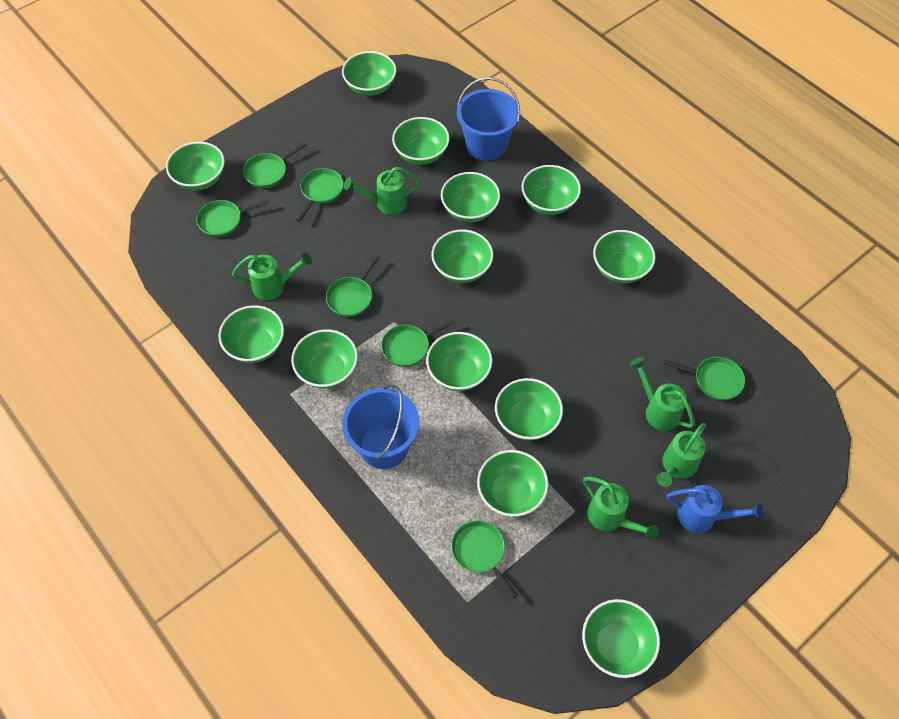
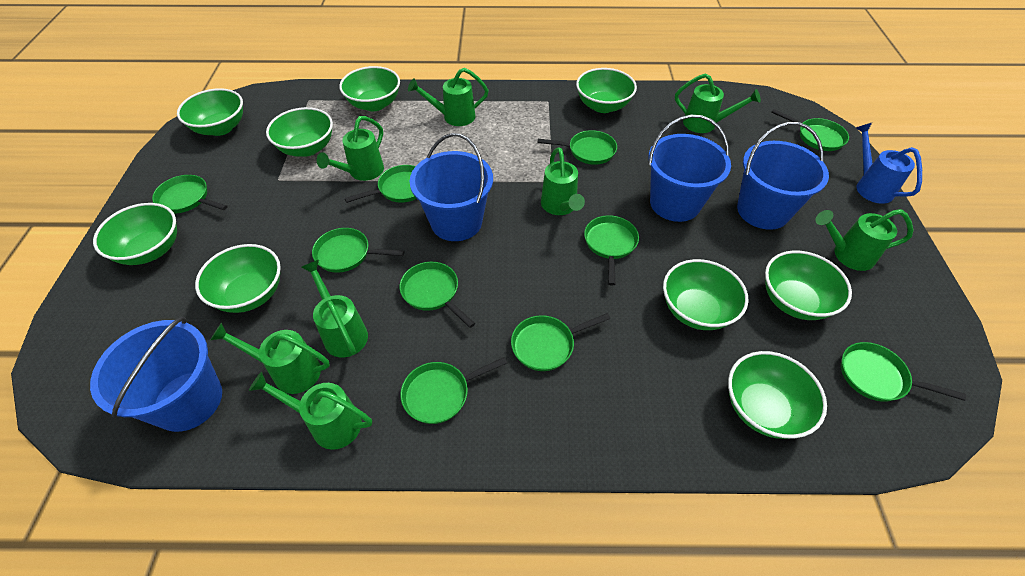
blue bucket: 2 -> 4
green bowl: 13 -> 9
green pan: 7 -> 10
green watering can: 5 -> 8

